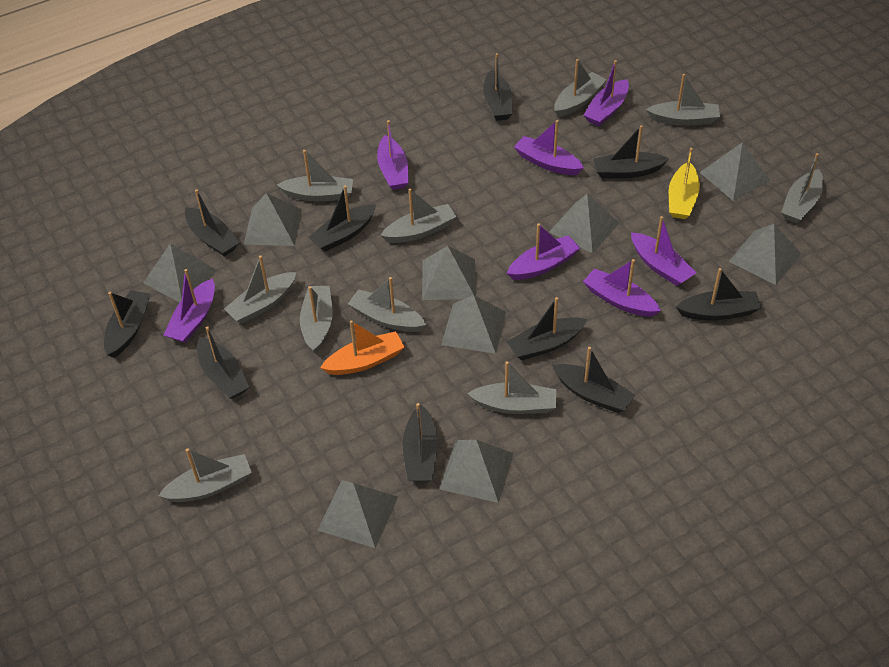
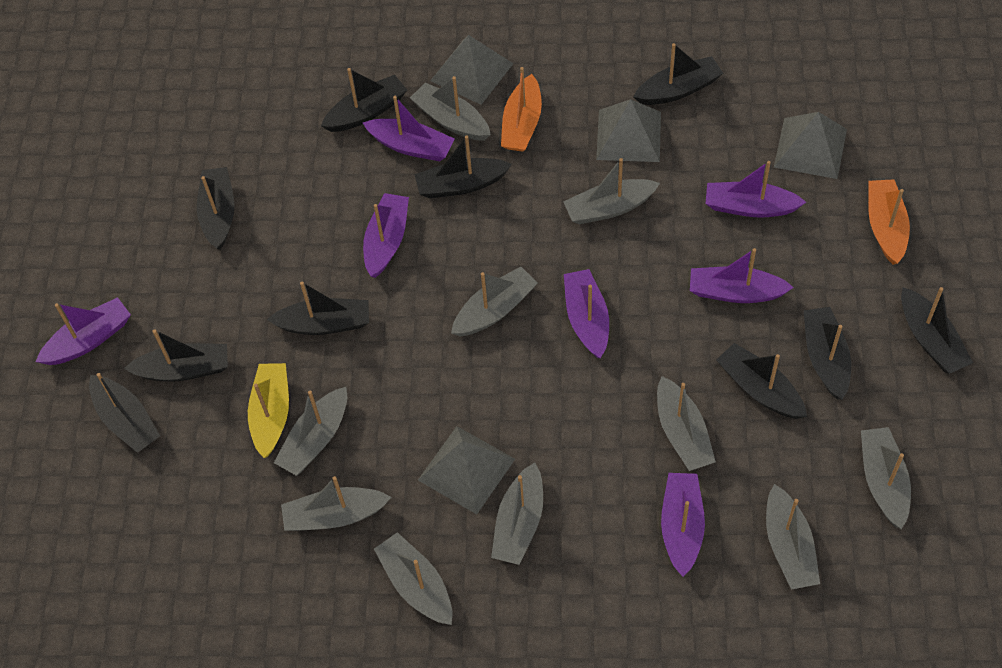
grey pyramid: 9 -> 4
orange boat: 1 -> 2

